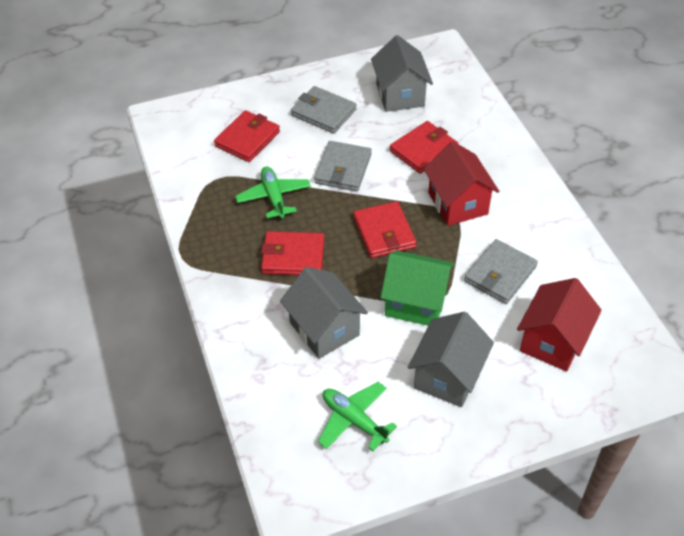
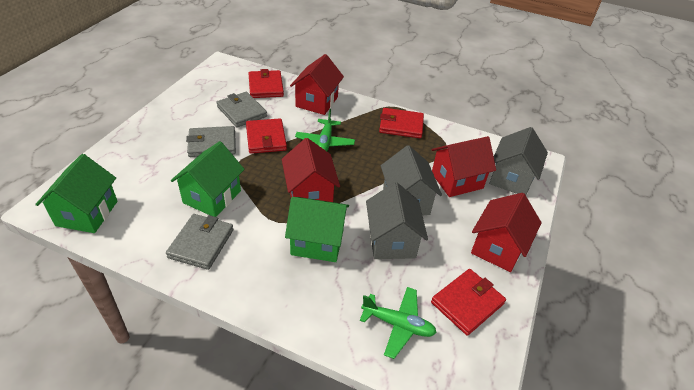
green house: 1 -> 3
red house: 2 -> 4

